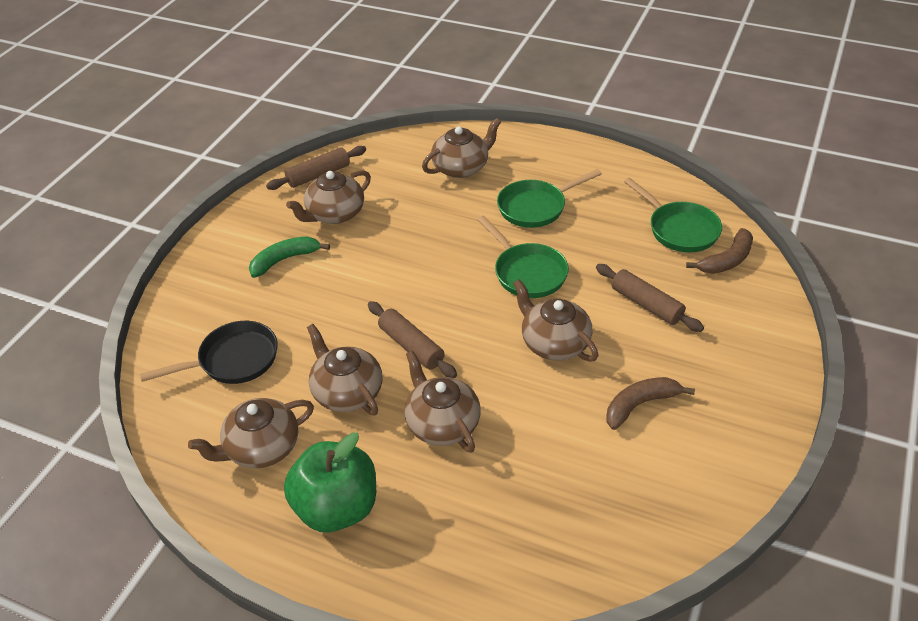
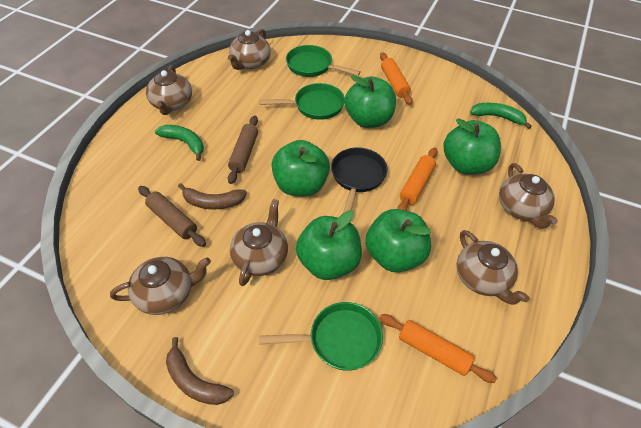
brown rolling pin: 3 -> 2
green apple: 1 -> 5
green banana: 1 -> 2
orange rolling pin: 0 -> 3

